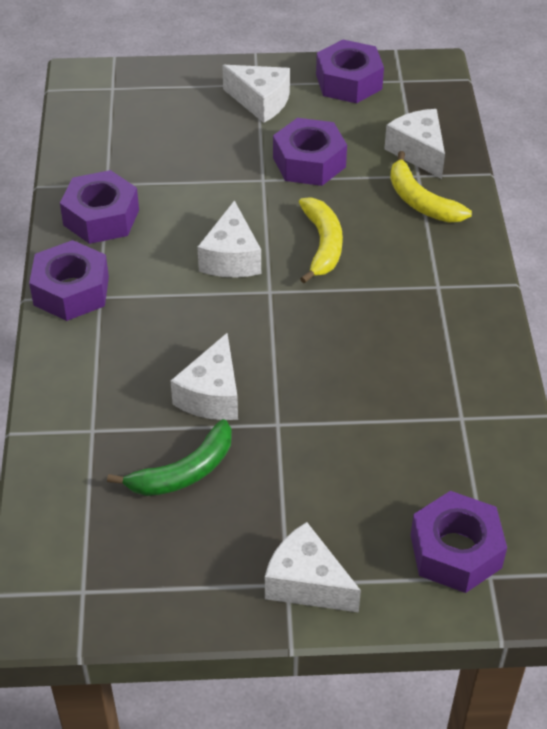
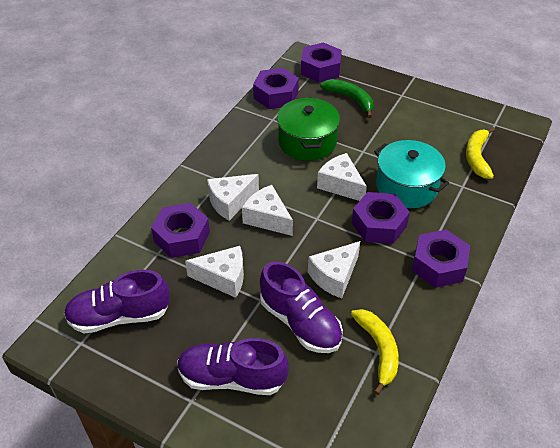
green pot: 0 -> 1
purple shoe: 0 -> 3
turquoise pot: 0 -> 1

